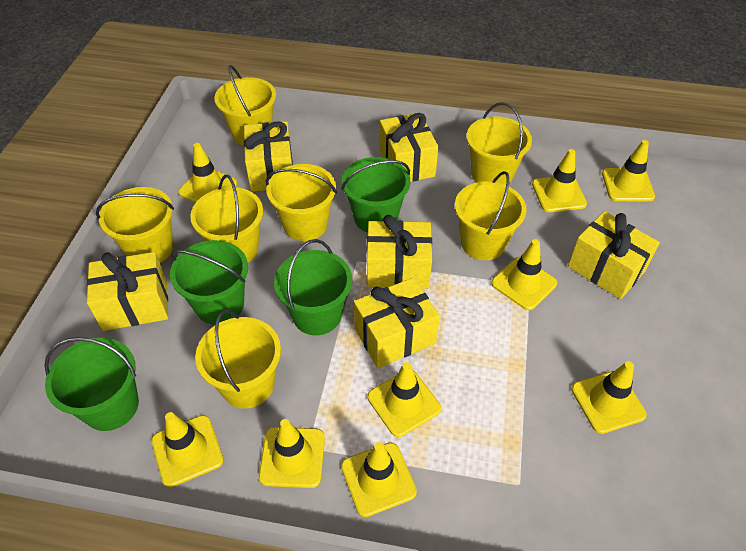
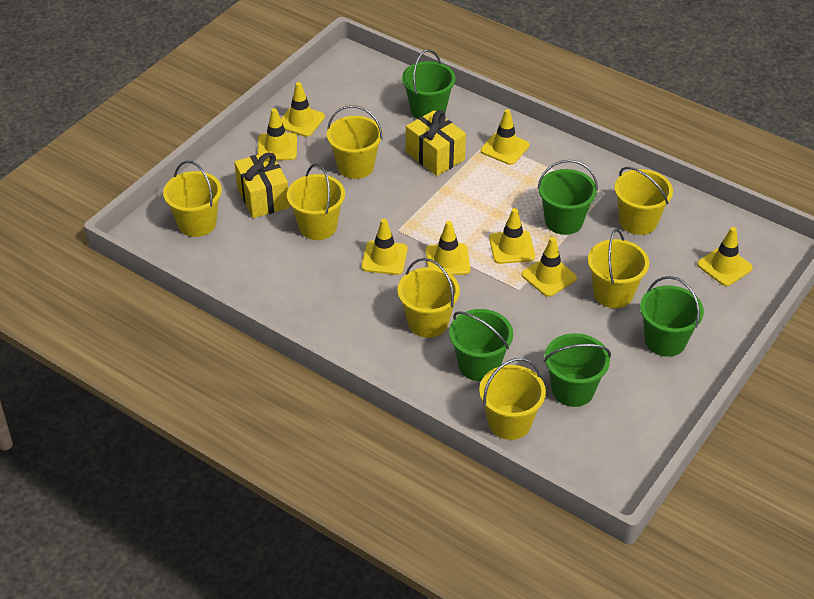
green bucket: 4 -> 5
yellow gift: 6 -> 2
yellow traffic cone: 9 -> 8

